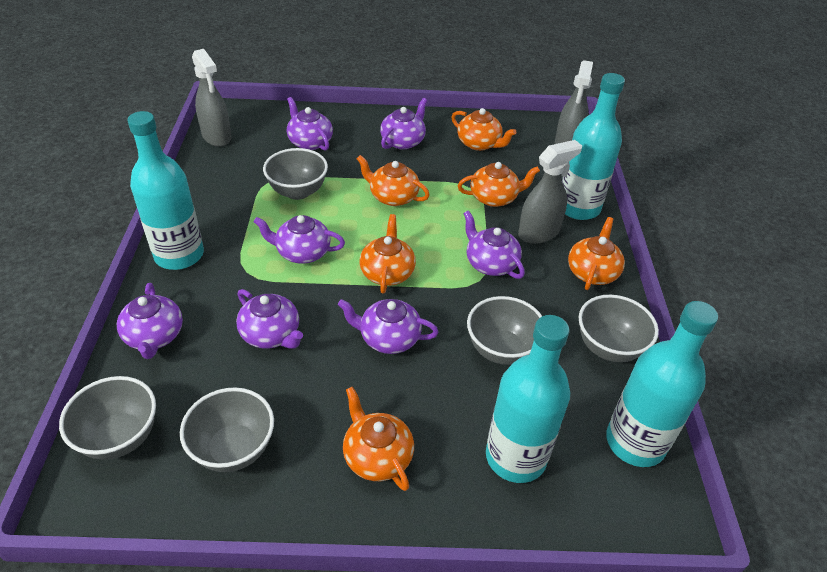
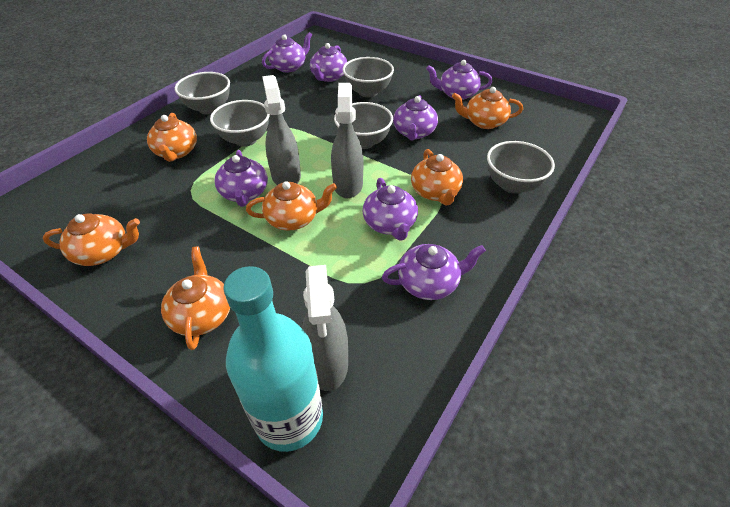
turquoise bottle: 4 -> 1

